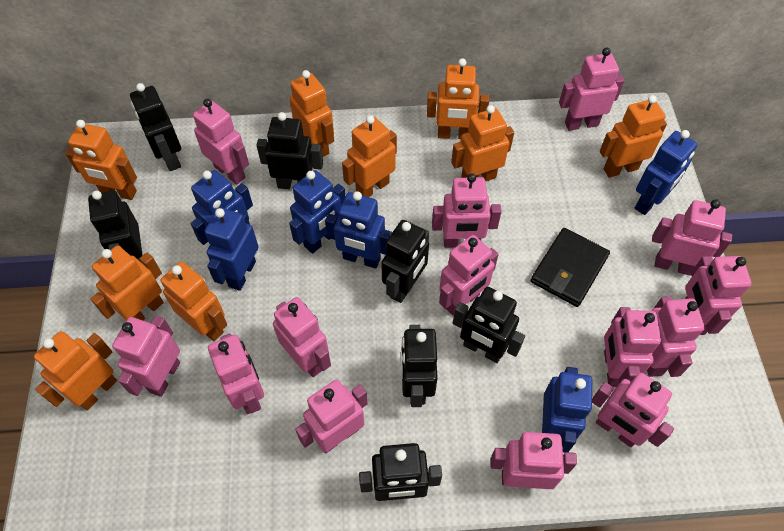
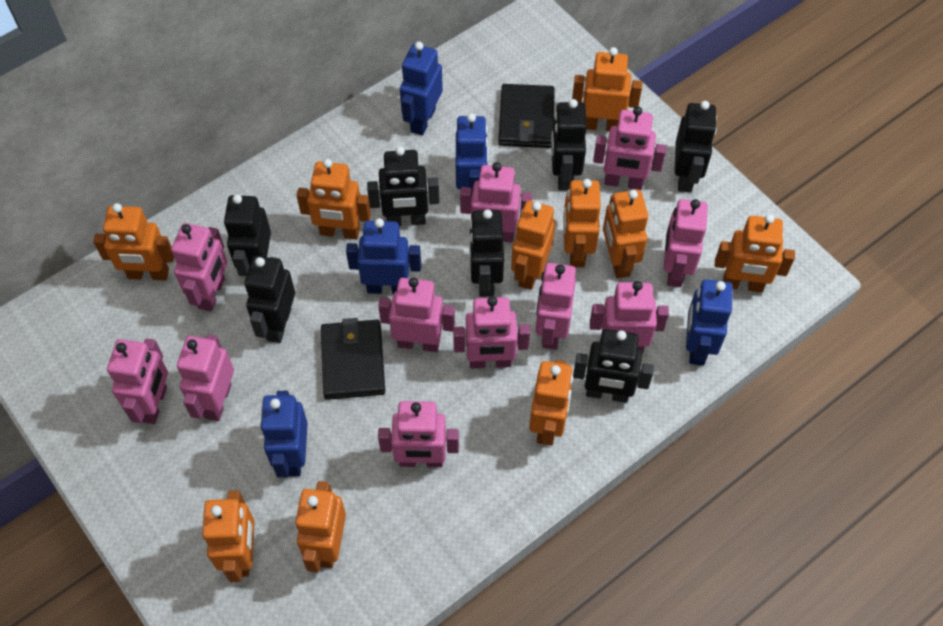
black wallet: 1 -> 2
blue robot: 6 -> 5
orange robot: 9 -> 10
pink robot: 14 -> 11

